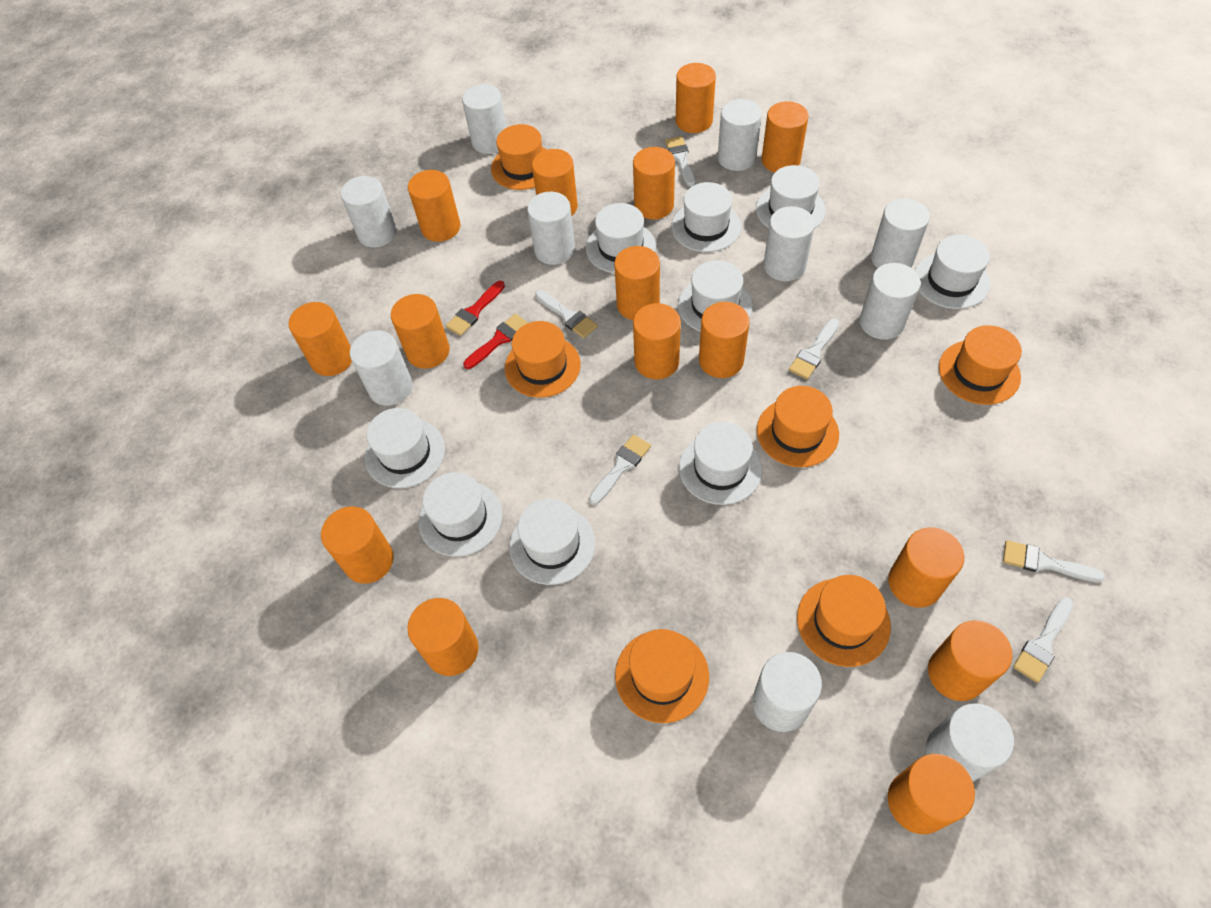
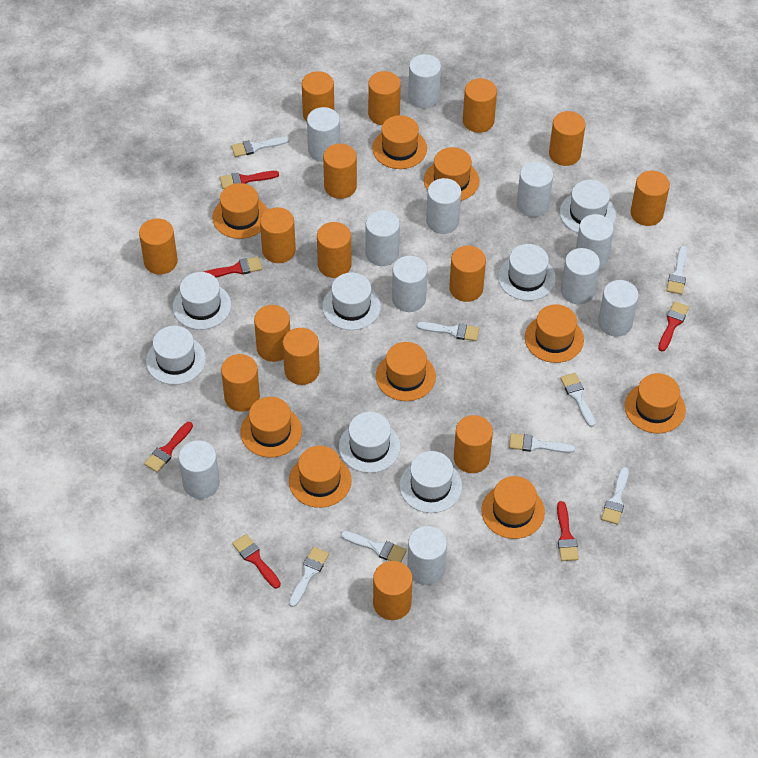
orange hat: 6 -> 9
red brush: 2 -> 6
white brush: 6 -> 8
white cylinder: 10 -> 11
white hat: 9 -> 7

